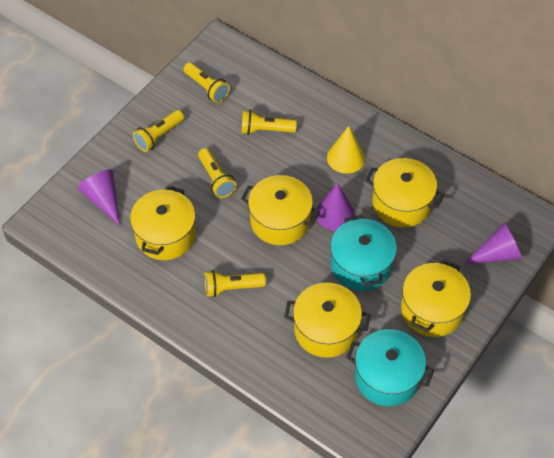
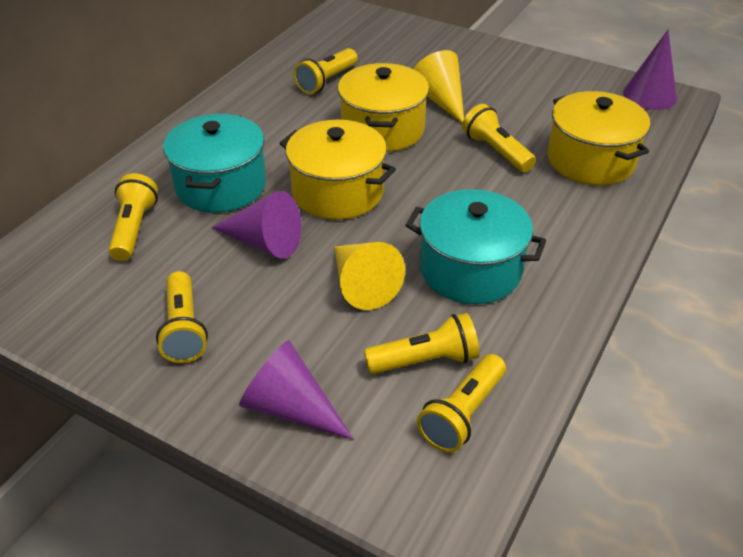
yellow cone: 1 -> 2
yellow flashlight: 5 -> 6
yellow pot: 5 -> 3

